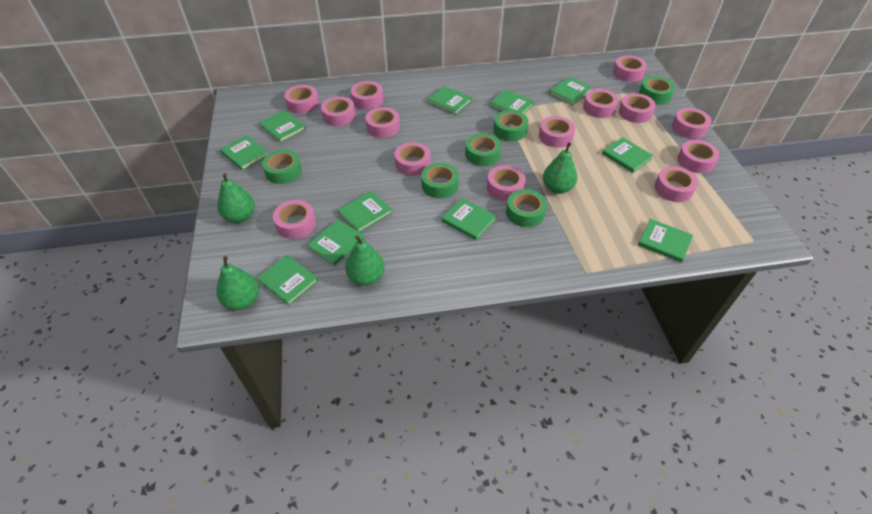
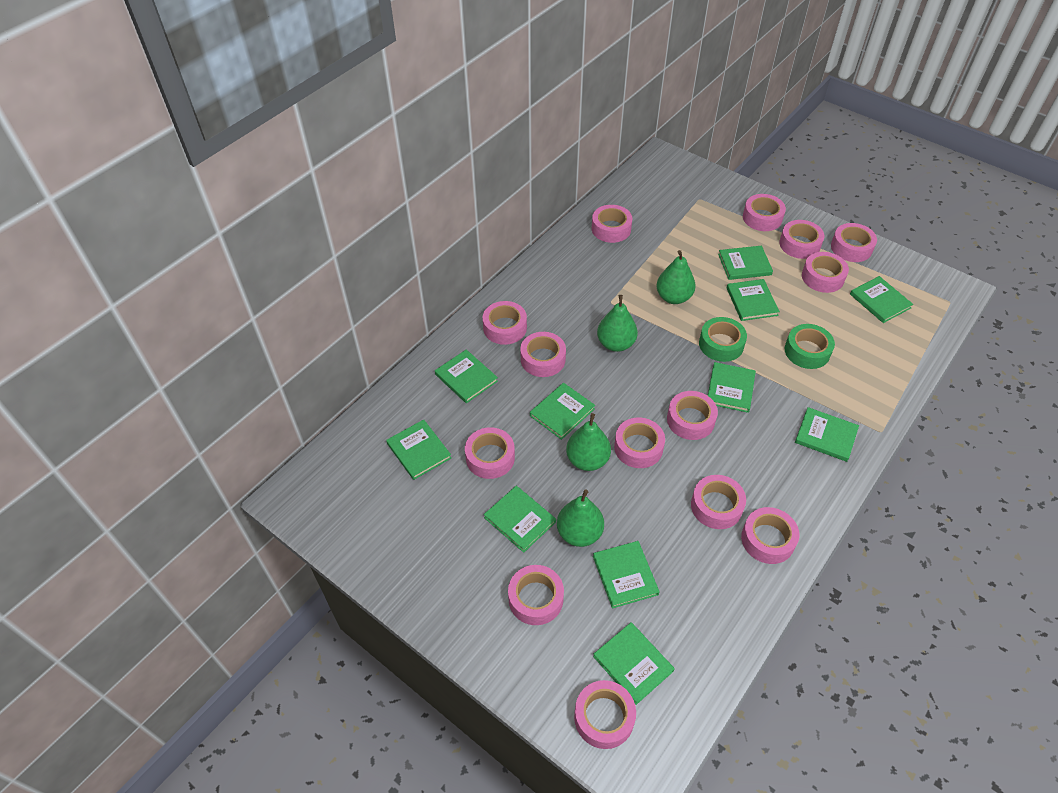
green tape: 6 -> 2

